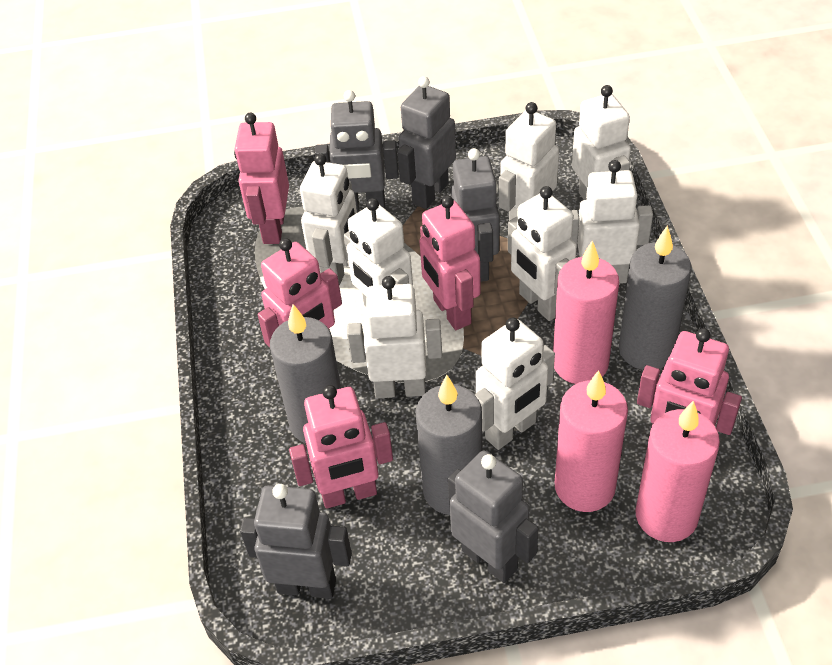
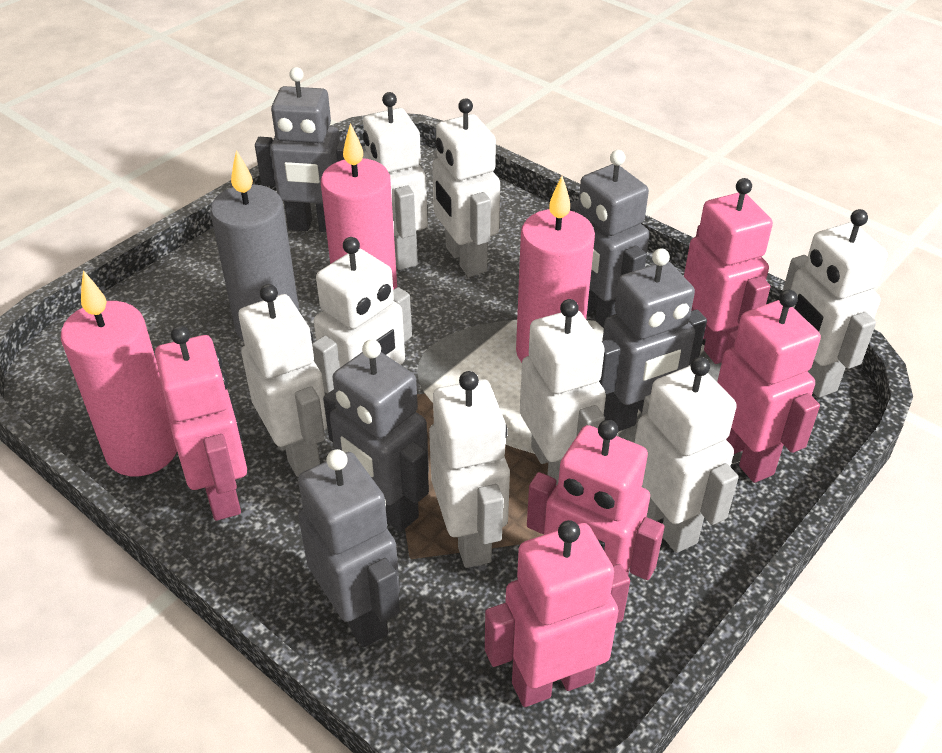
grey candle: 3 -> 1

